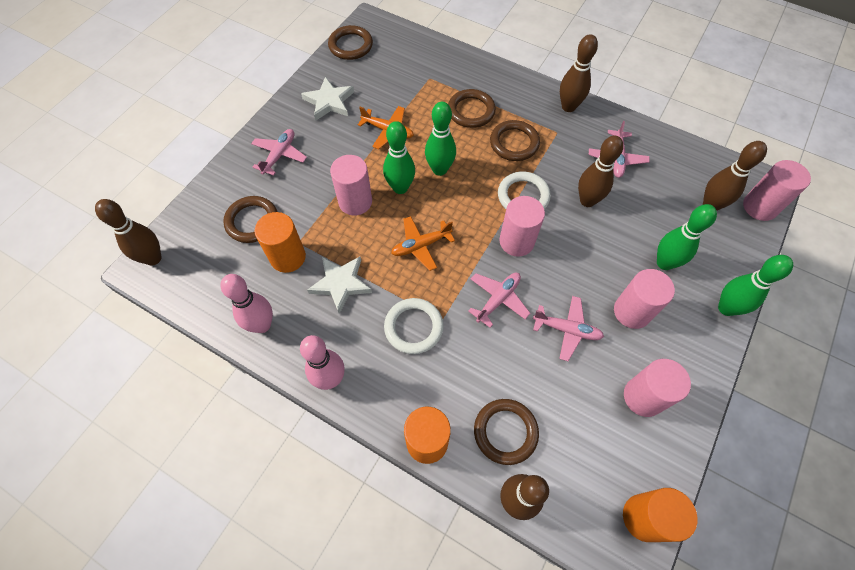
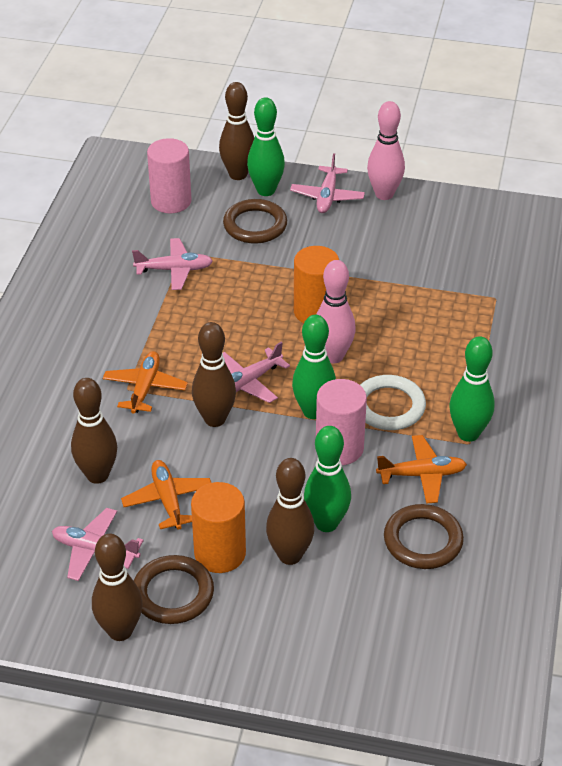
brown ring: 5 -> 3
orange cylinder: 3 -> 2
orange plane: 2 -> 3
pink cylinder: 5 -> 2
white ring: 2 -> 1
white star: 2 -> 0

